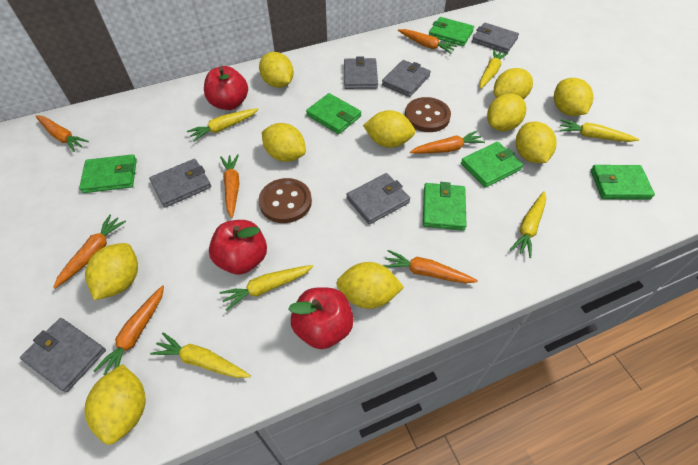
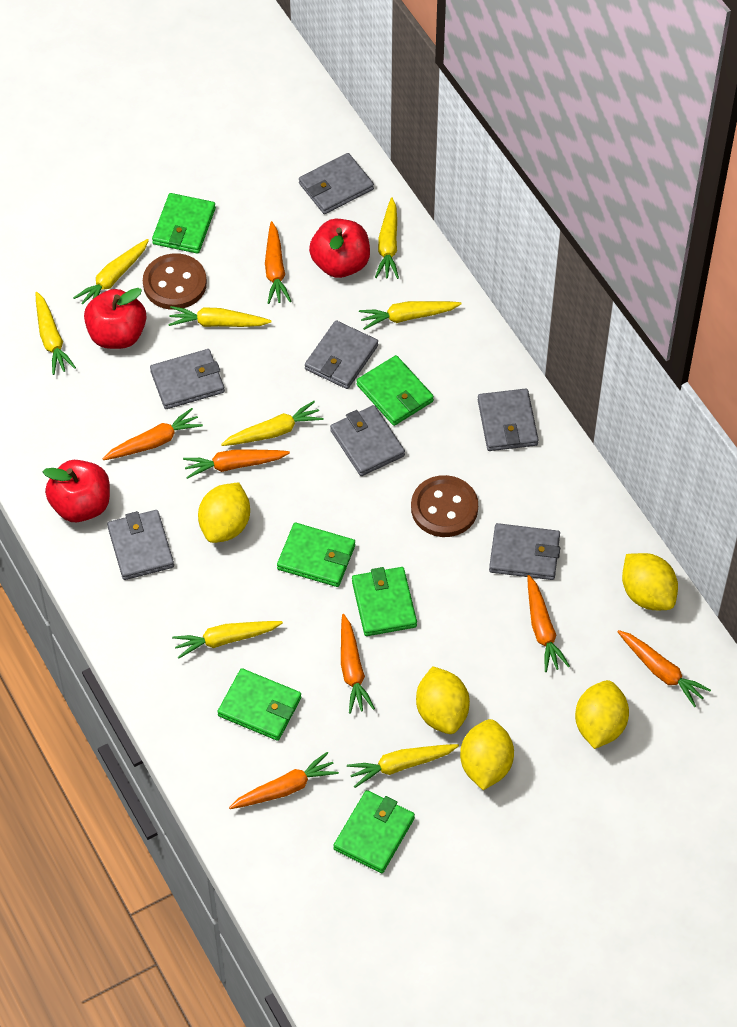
grey wallet: 6 -> 7
yellow carrot: 6 -> 8
yellow lemon: 10 -> 5

